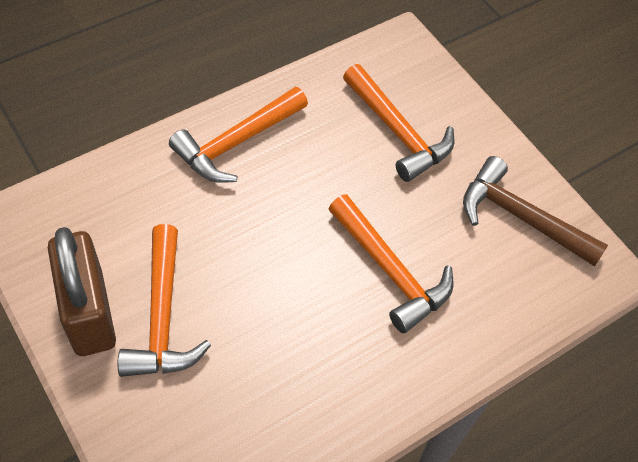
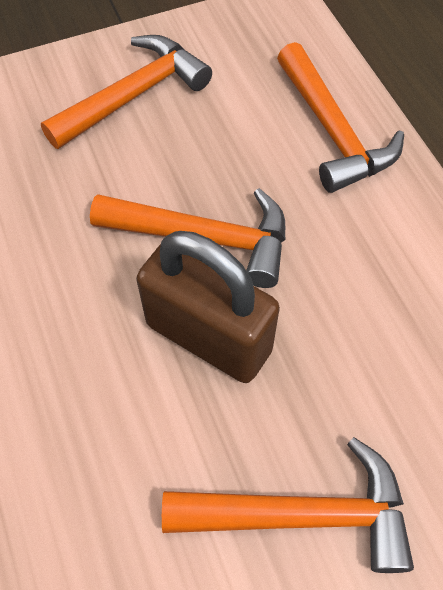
brown hammer: 1 -> 0

